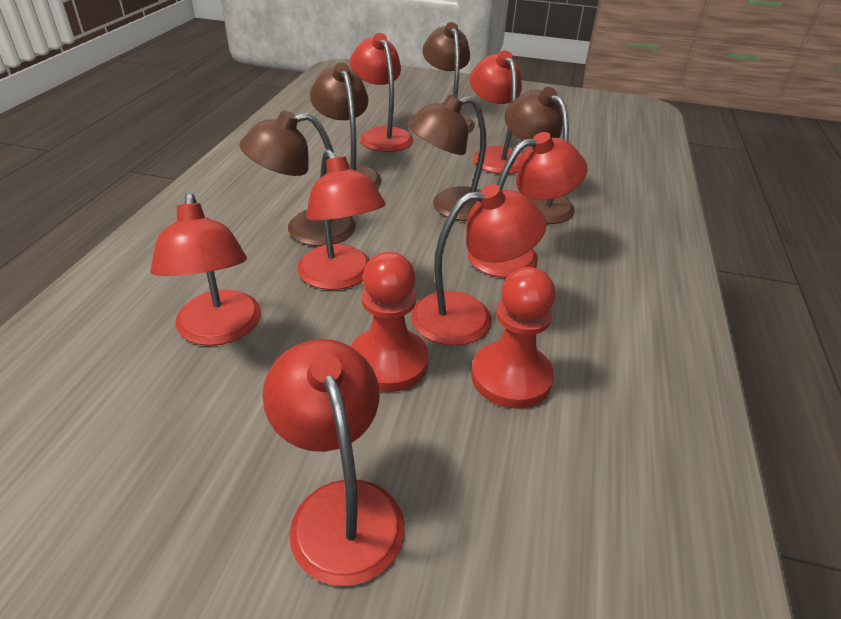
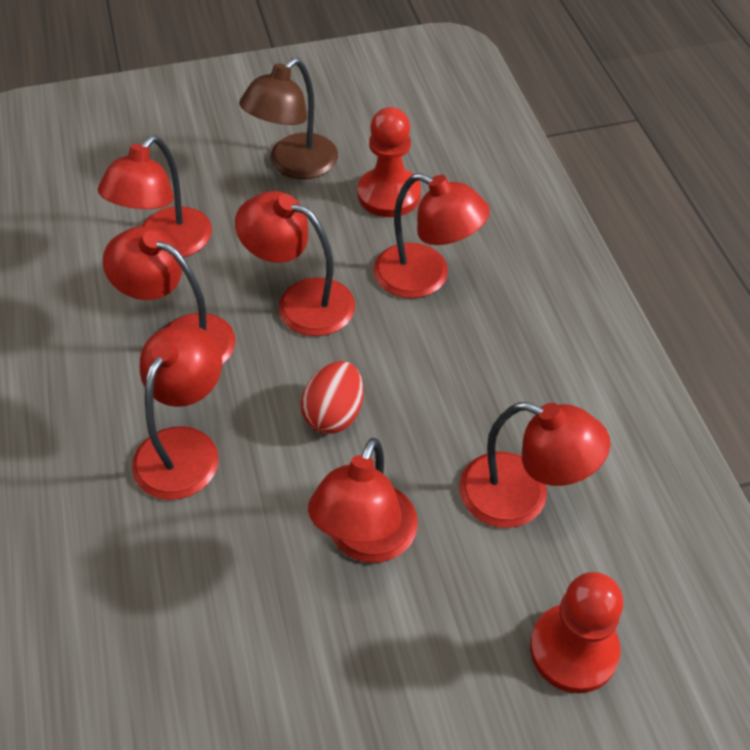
brown lamp: 5 -> 1
red egg: 0 -> 1

